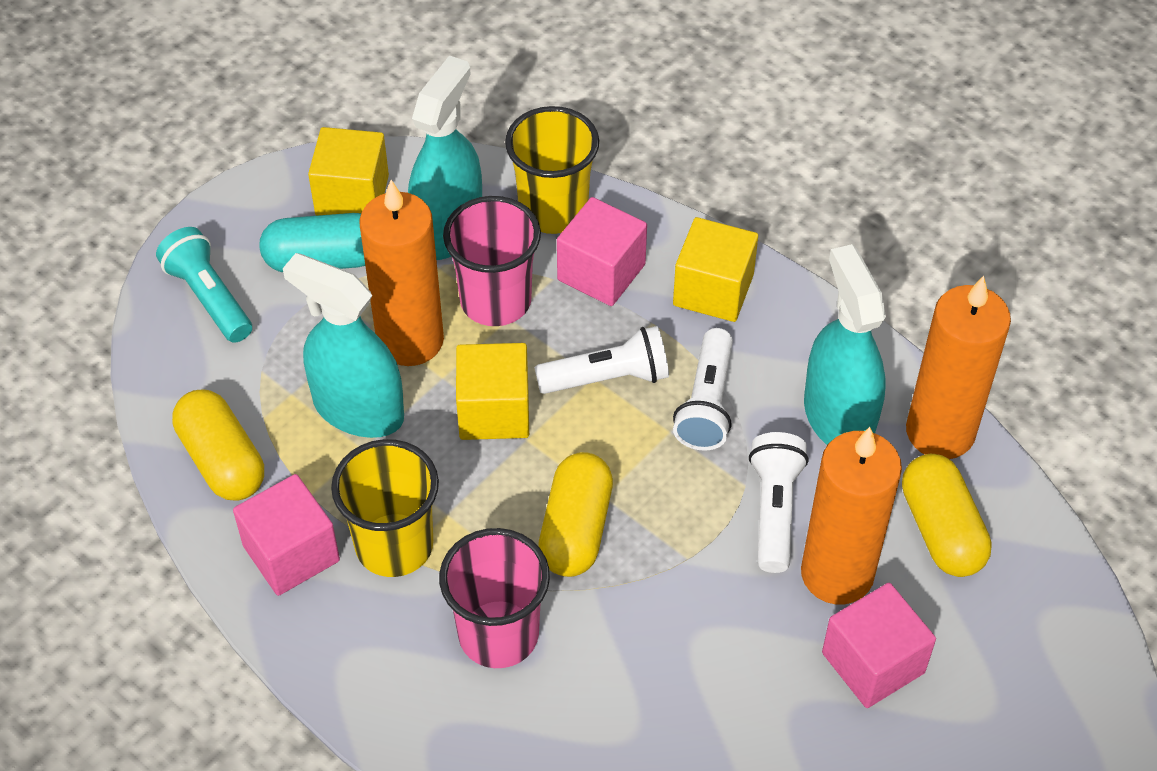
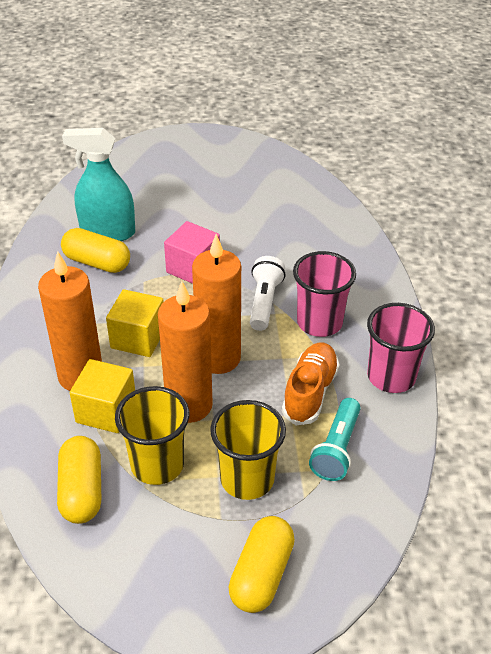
orange shoe: 0 -> 1
pink cube: 3 -> 1
turquoise capsule: 1 -> 0
turquoise spray bottle: 3 -> 1
white flashlight: 3 -> 1
yellow cube: 3 -> 2

